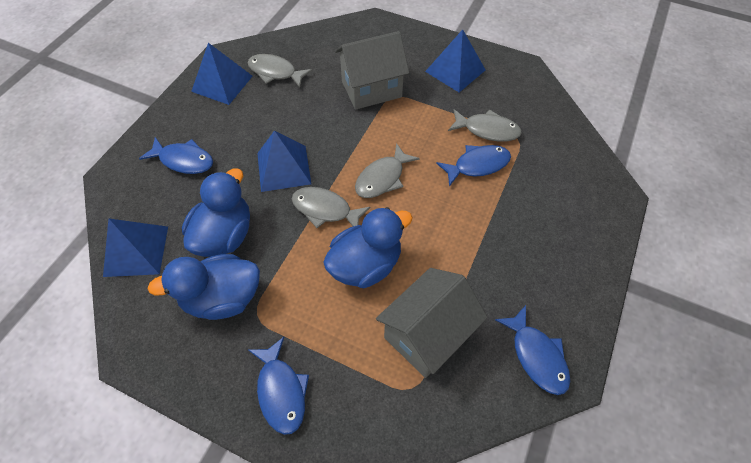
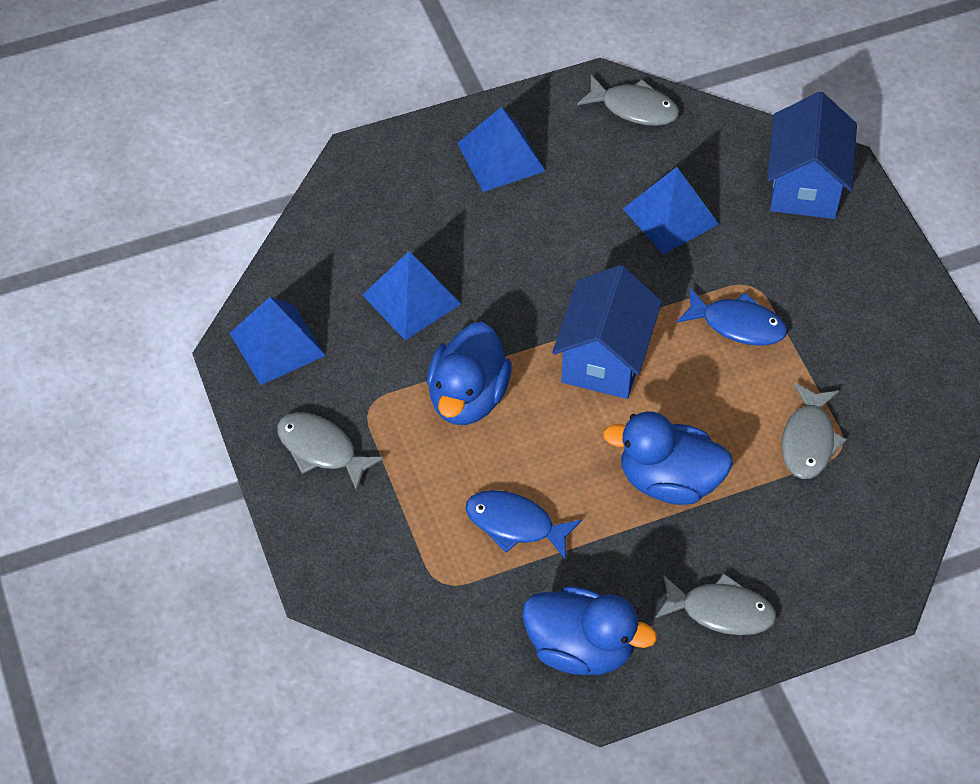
blue fish: 4 -> 2
blue house: 0 -> 2
grey house: 2 -> 0

